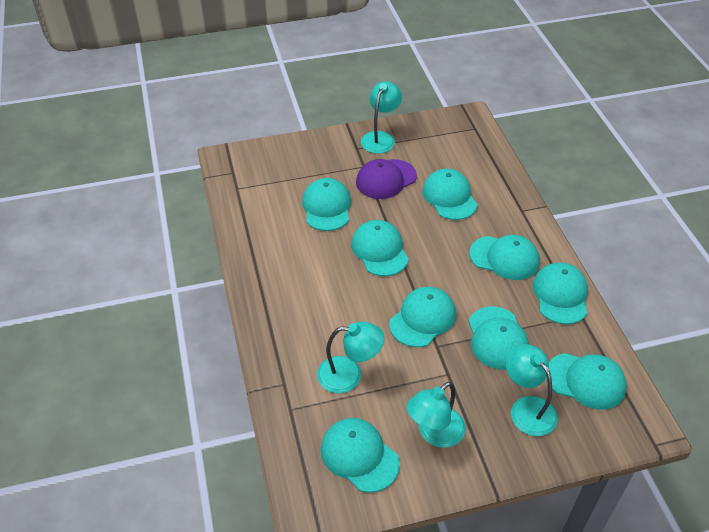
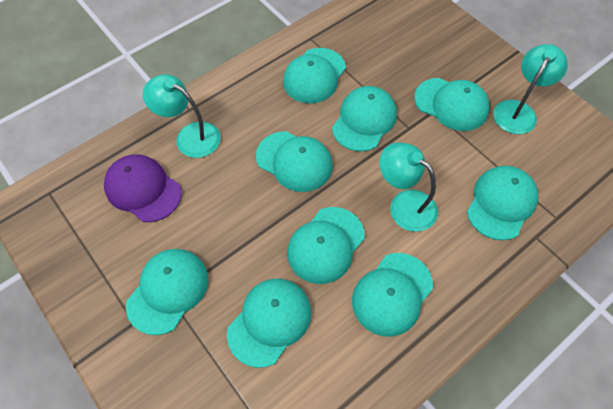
turquoise lamp: 4 -> 3

